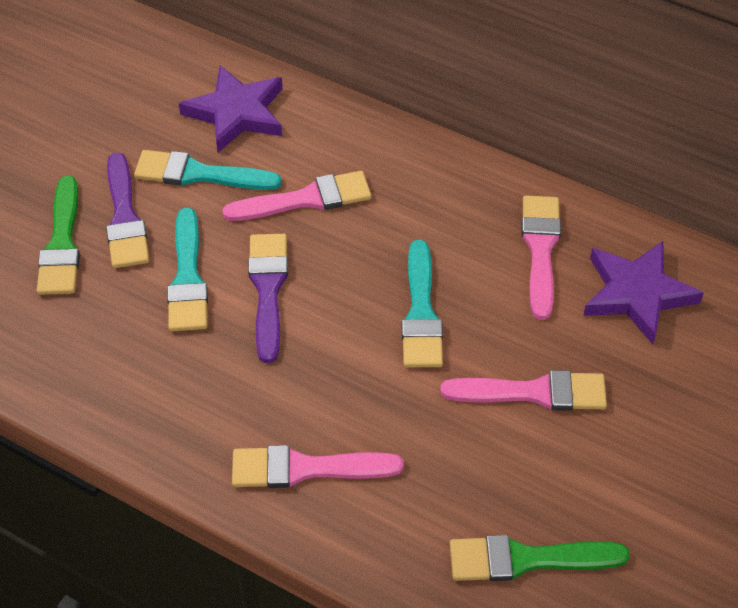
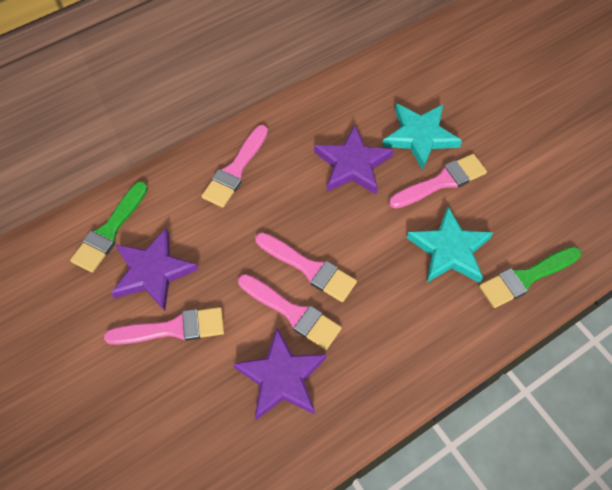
pink brush: 4 -> 5
purple brush: 2 -> 0
purple star: 2 -> 3
turquoise brush: 3 -> 0
turquoise star: 0 -> 2

